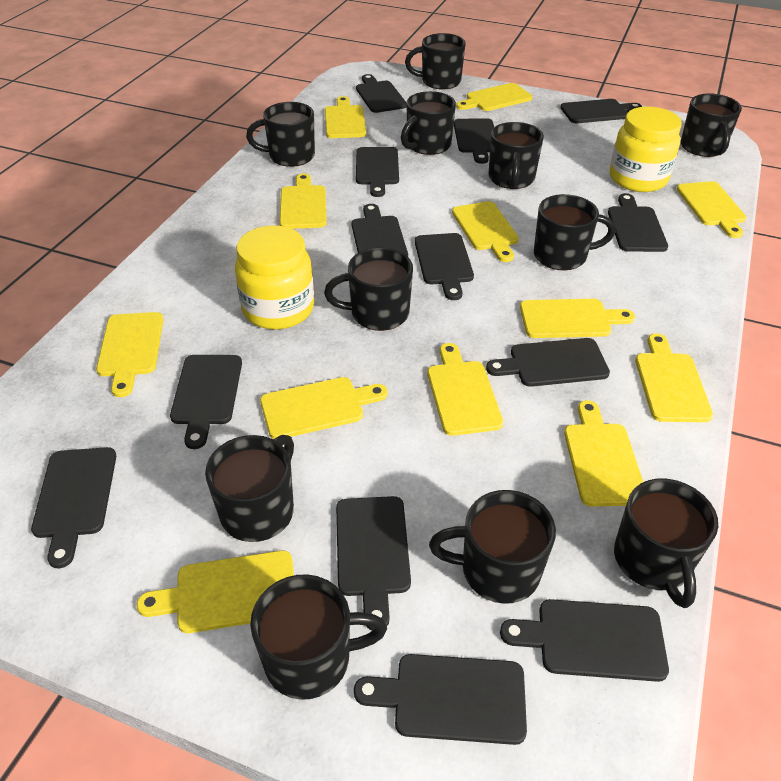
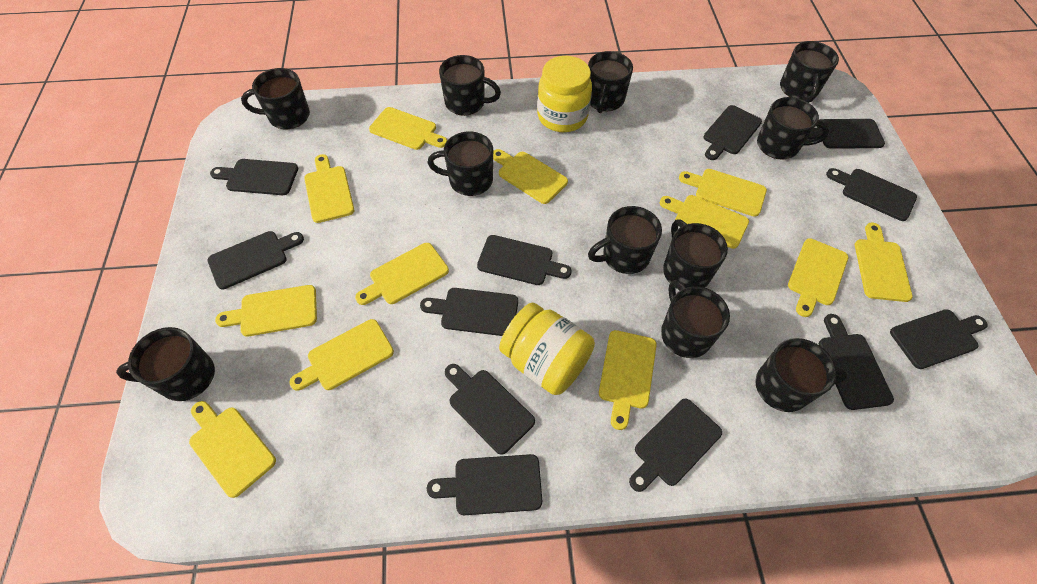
black cutting board: 13 -> 12

